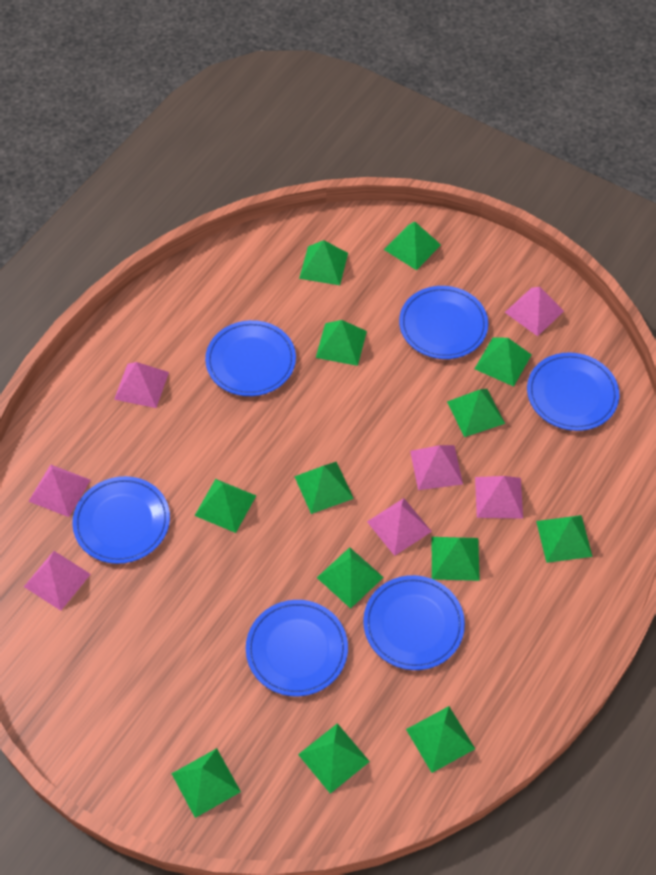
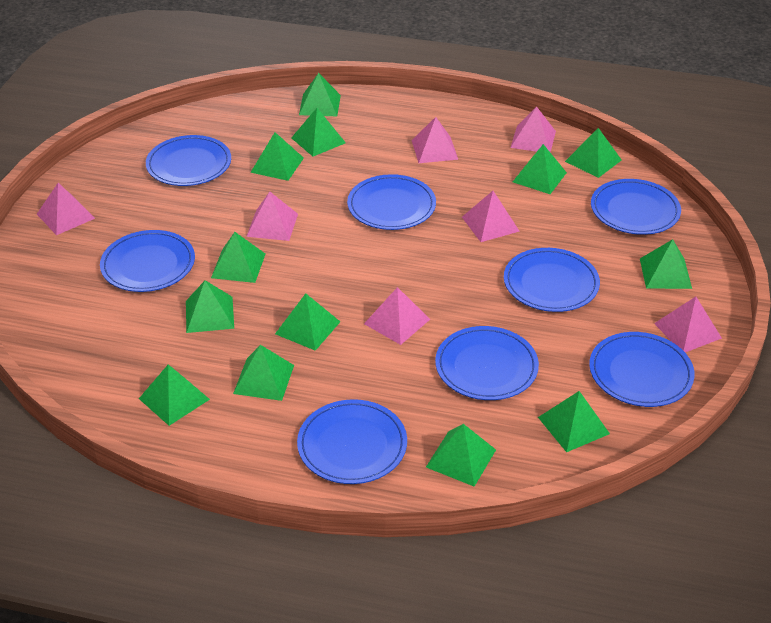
blue plate: 6 -> 8

